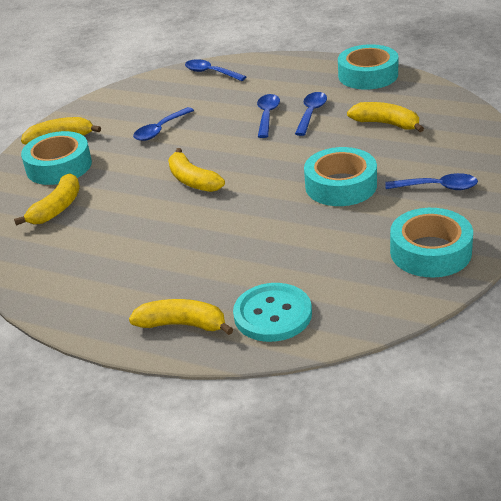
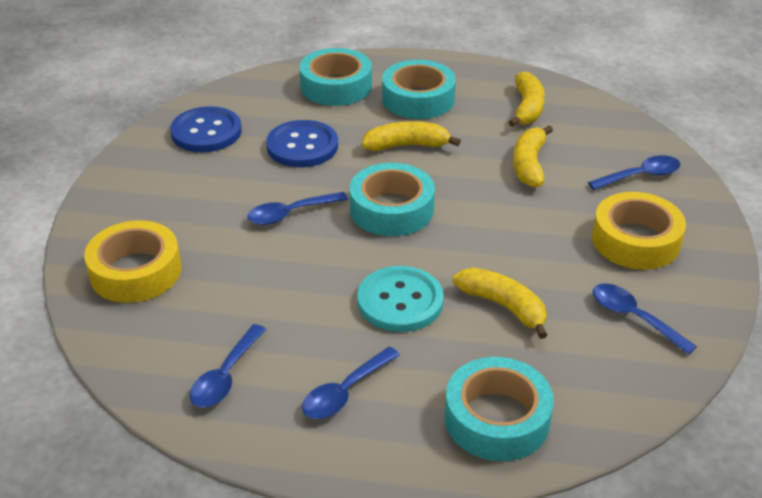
blue button: 0 -> 2
yellow banana: 5 -> 4
yellow tape: 0 -> 2

